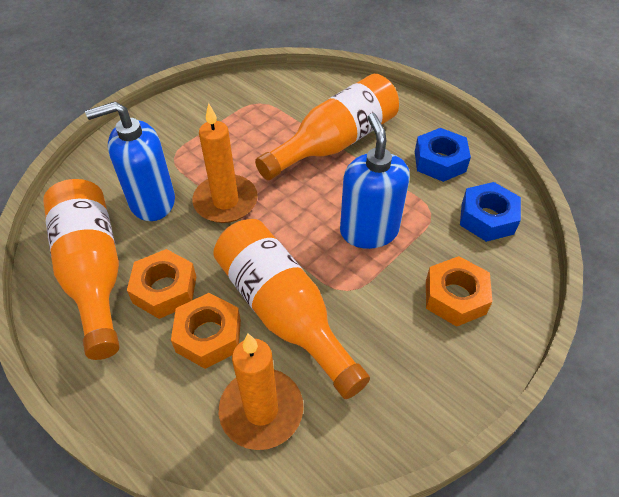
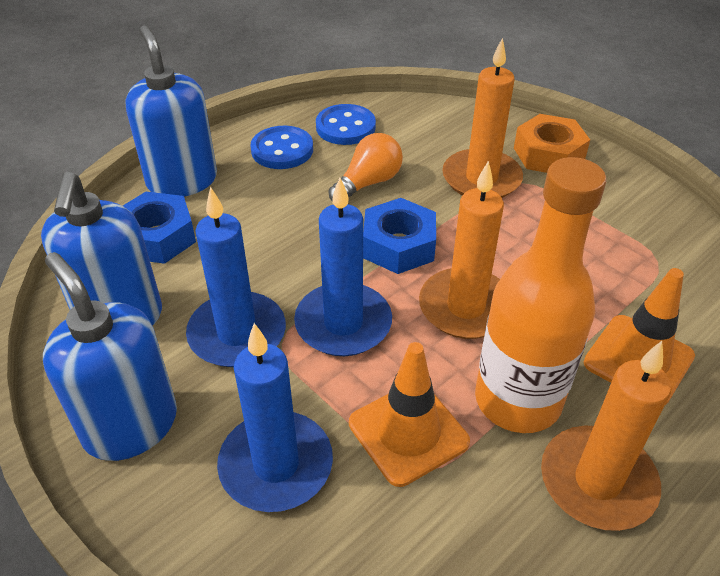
blue button: 0 -> 2
blue candle: 0 -> 3
blue soap dispenser: 2 -> 3
orange bottle: 3 -> 1
orange candle: 2 -> 3
orange light bulb: 0 -> 1
orange nut: 3 -> 1
orange traffic cone: 0 -> 2

